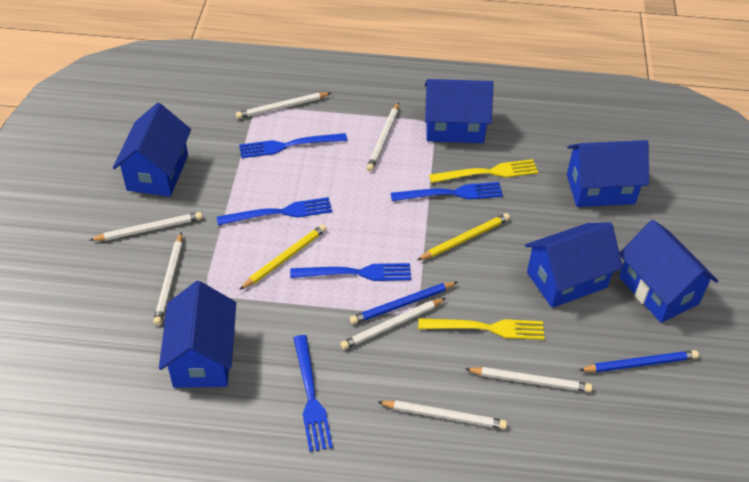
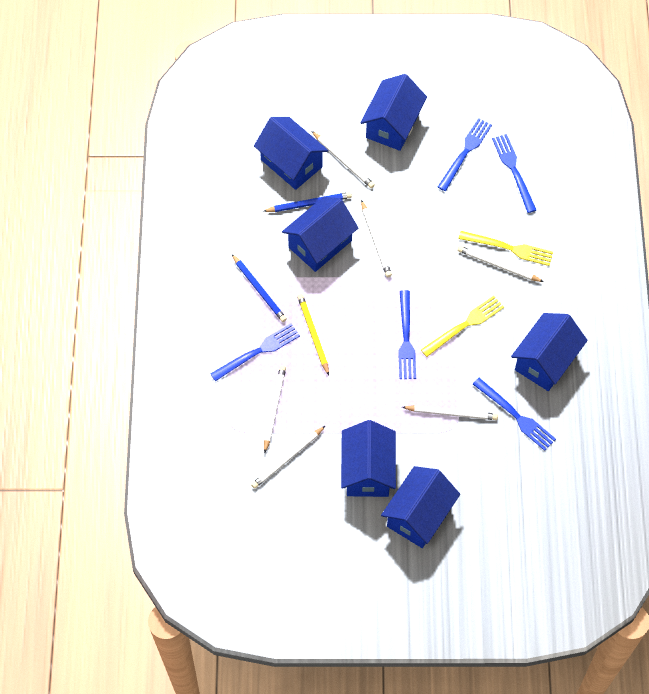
white pencil: 7 -> 6
yellow pencil: 2 -> 1

